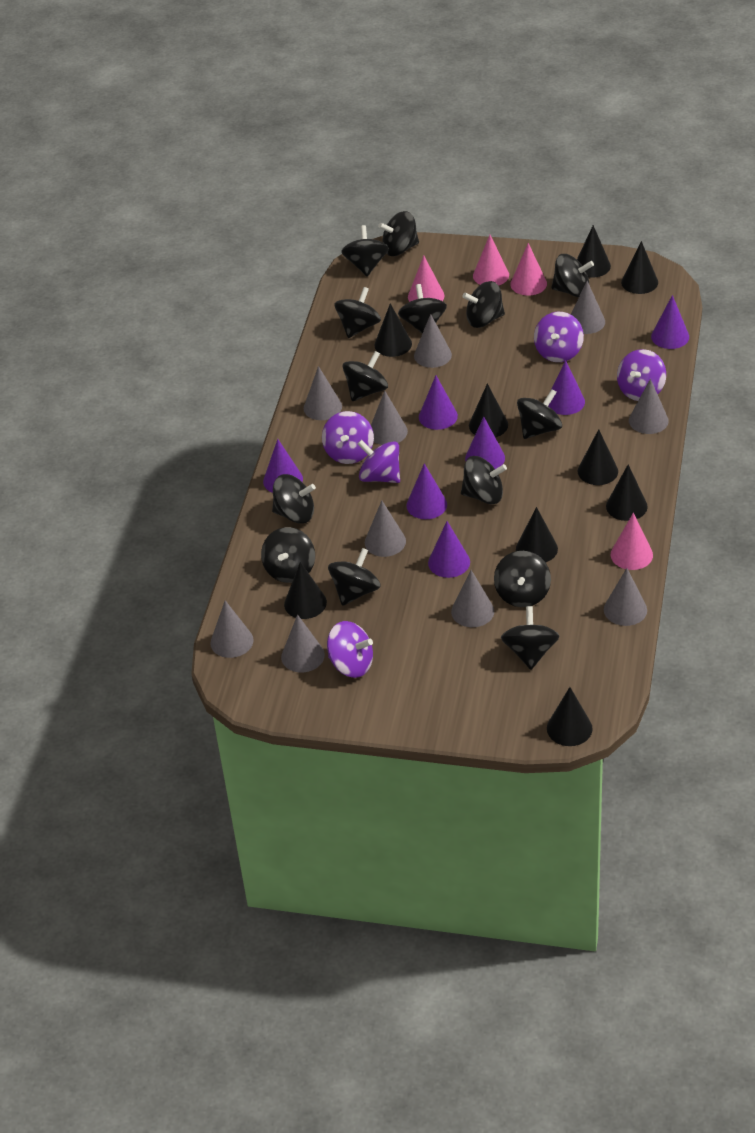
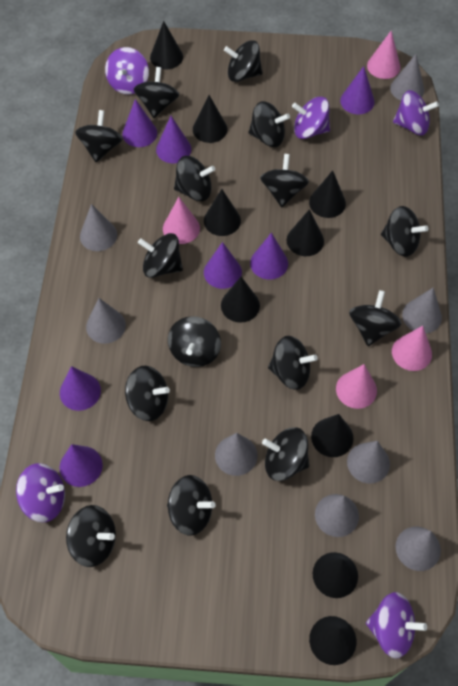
black spinning top: 14 -> 15
grey cone: 10 -> 8

